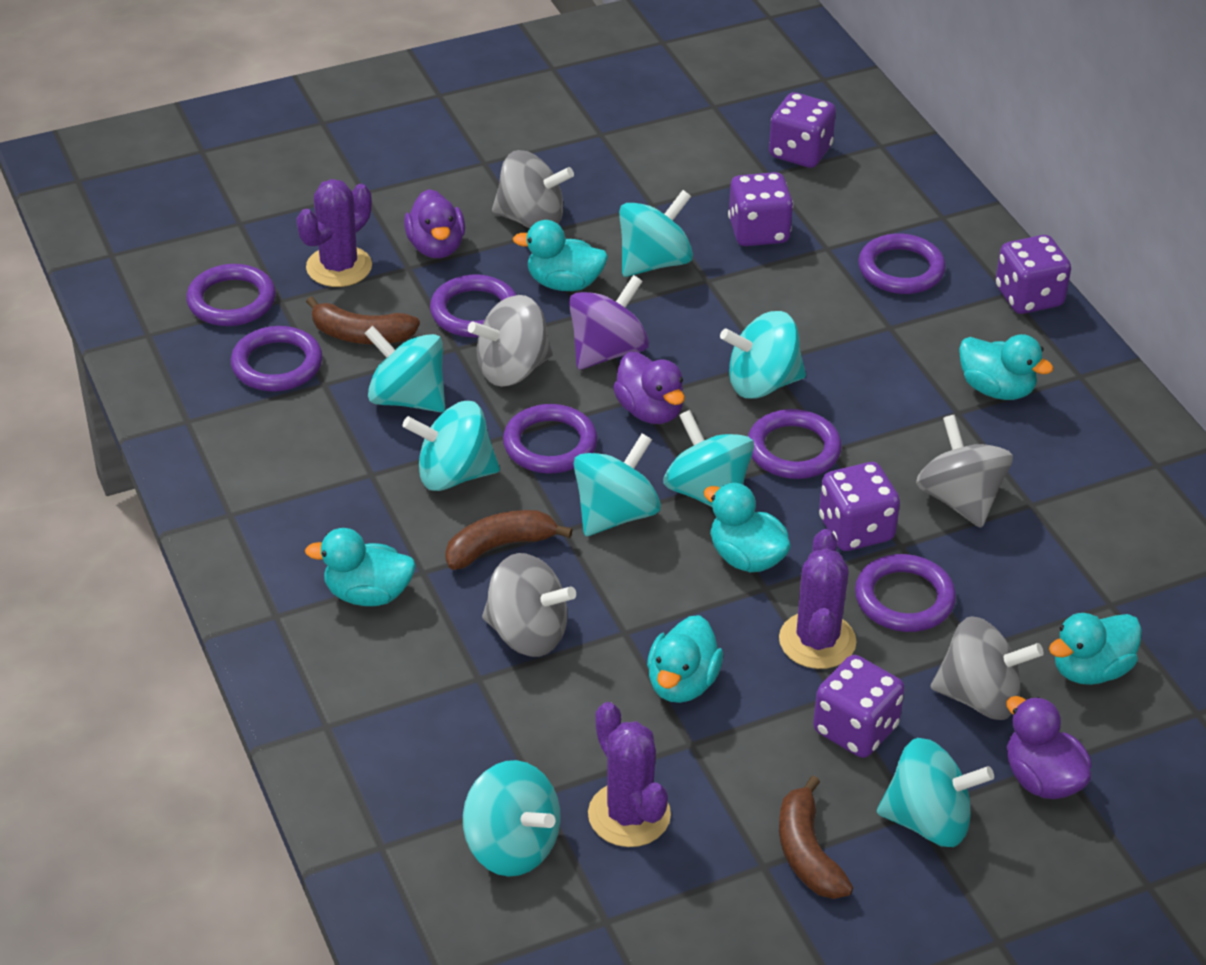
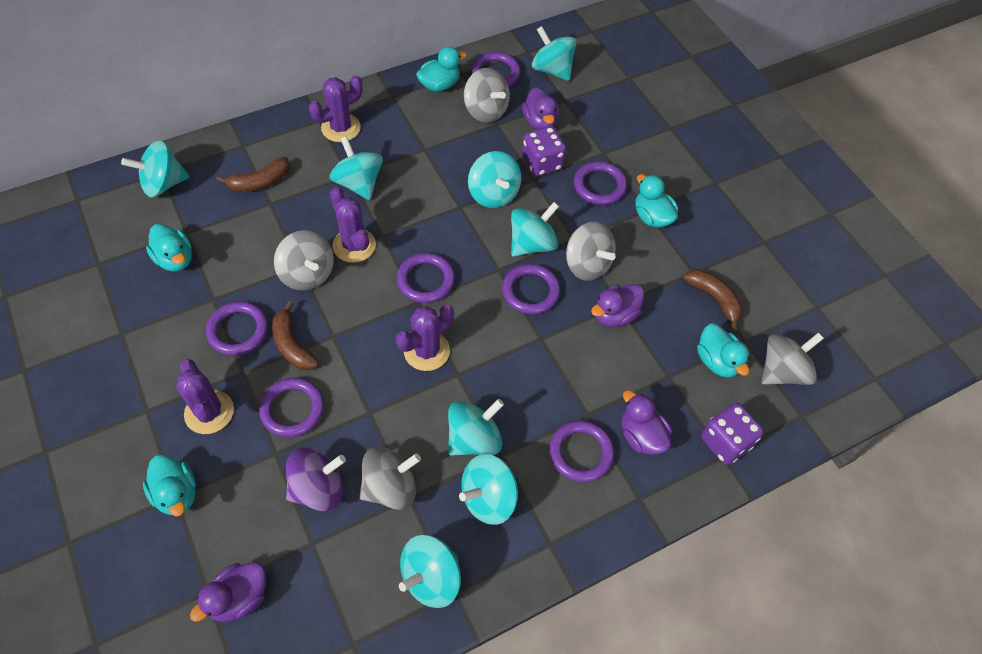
purple cactus: 3 -> 4
purple dice: 5 -> 2
purple duck: 3 -> 4
turquoise duck: 6 -> 5

